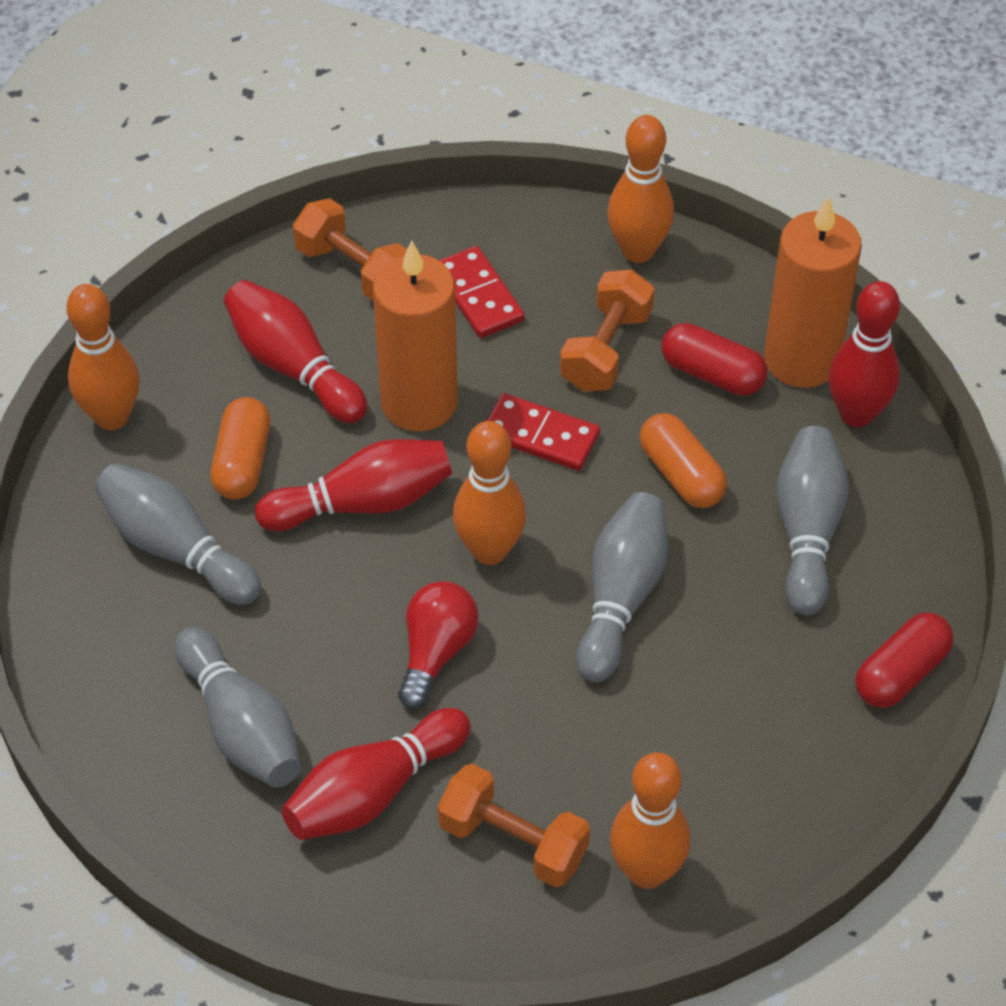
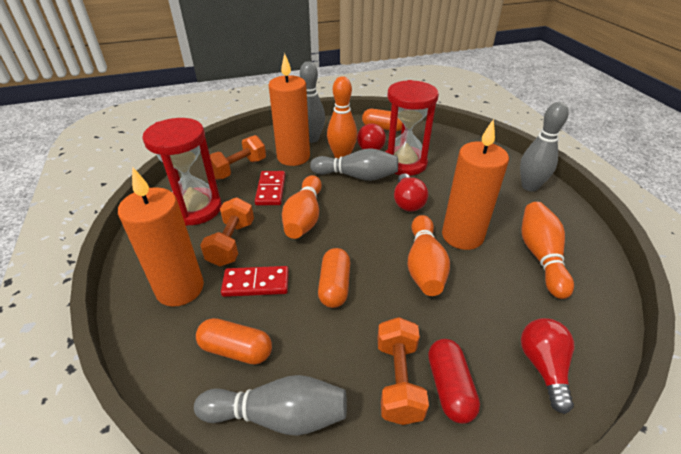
orange candle: 2 -> 3
orange capsule: 2 -> 3
red bowling pin: 4 -> 0
red capsule: 2 -> 1
red hourglass: 0 -> 2
red light bulb: 1 -> 3

